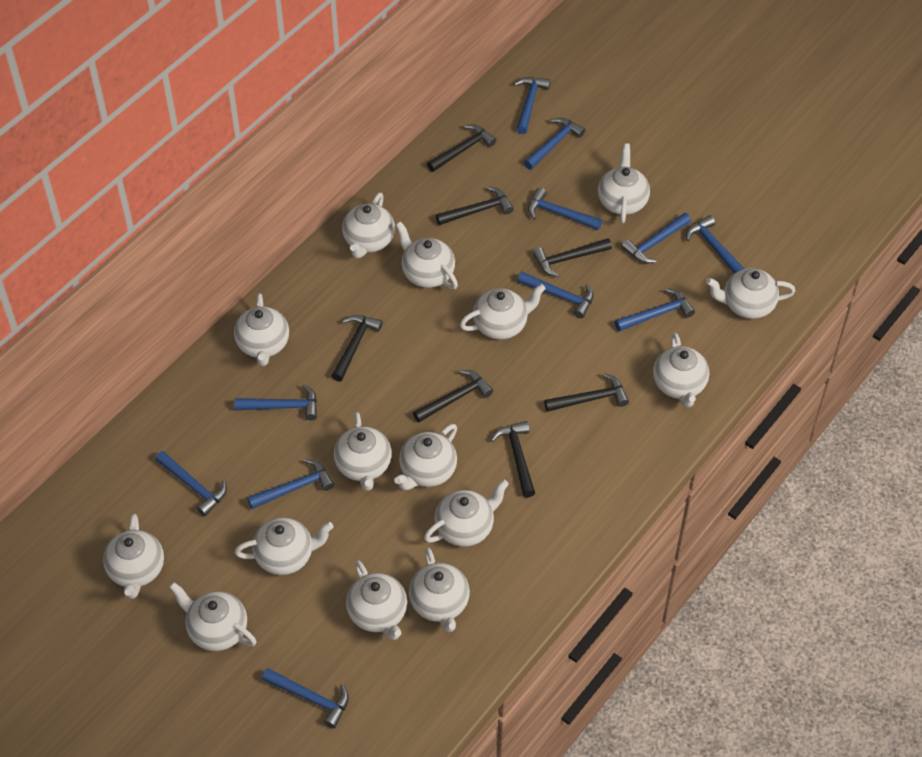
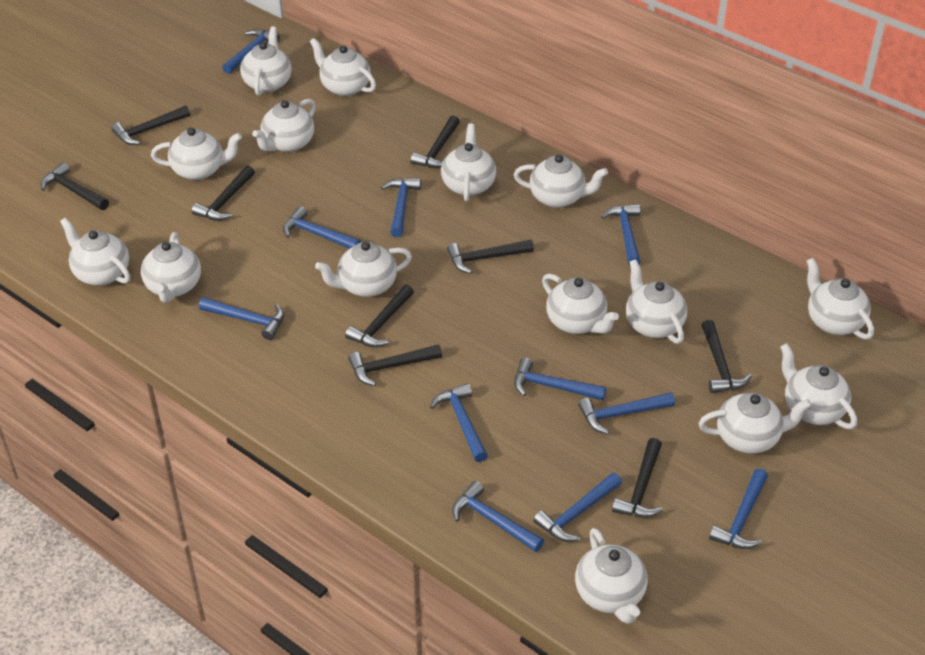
black hammer: 7 -> 9

